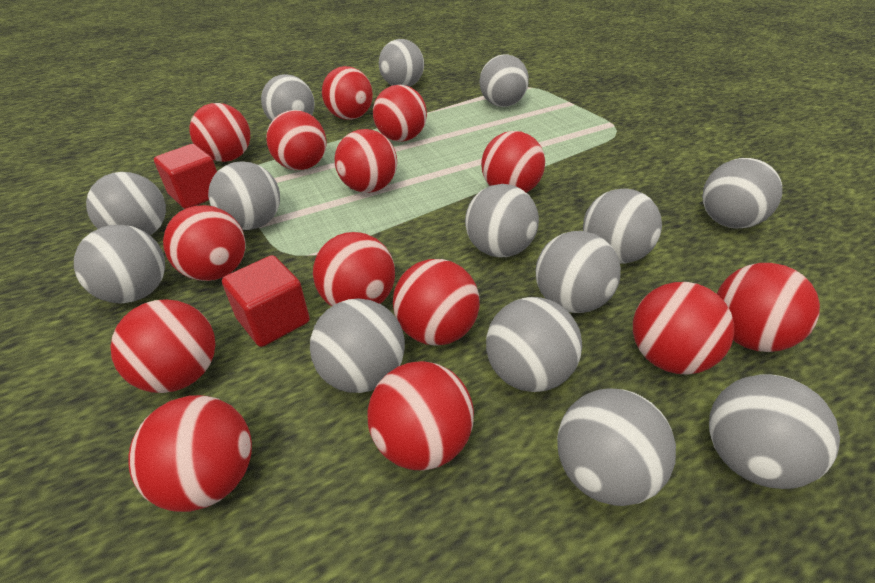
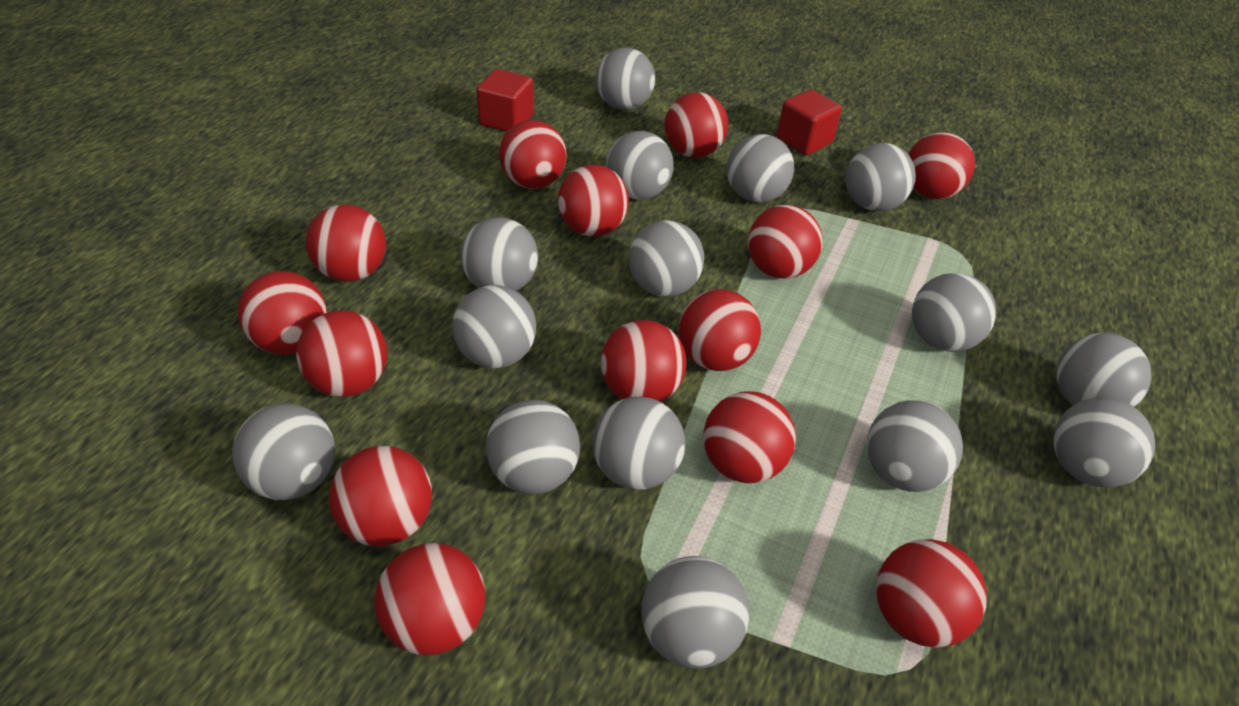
grey ball: 14 -> 15

